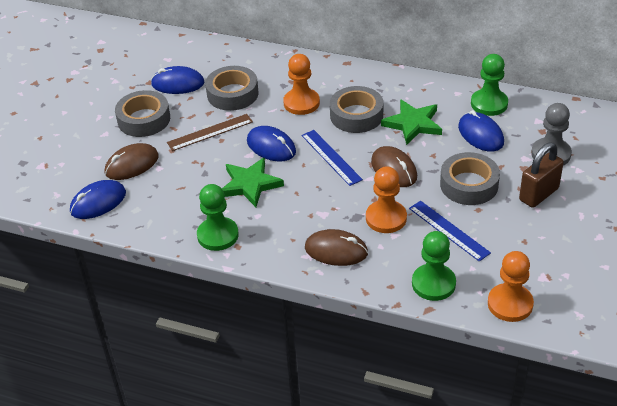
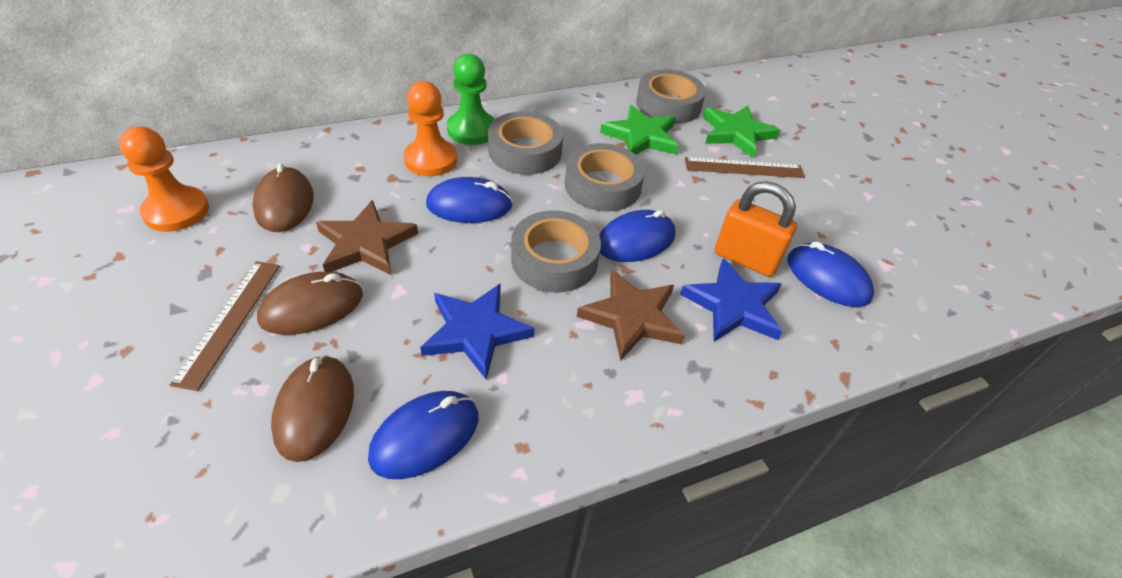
blue ruler: 2 -> 0
blue star: 0 -> 2
brown padlock: 1 -> 0
brown ruler: 1 -> 2
brown star: 0 -> 2
green pawn: 3 -> 1
grey pawn: 1 -> 0
orange padlock: 0 -> 1
orange pawn: 3 -> 2

